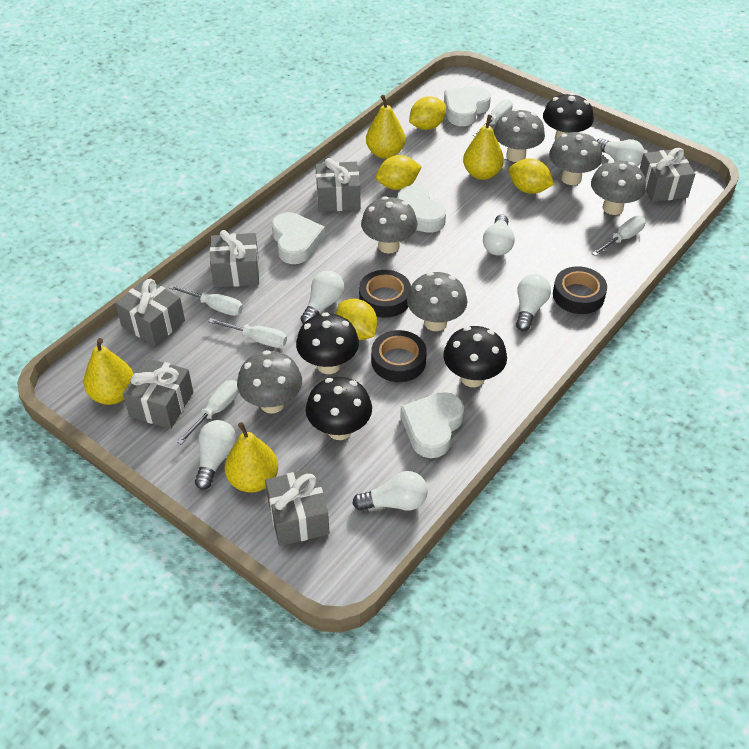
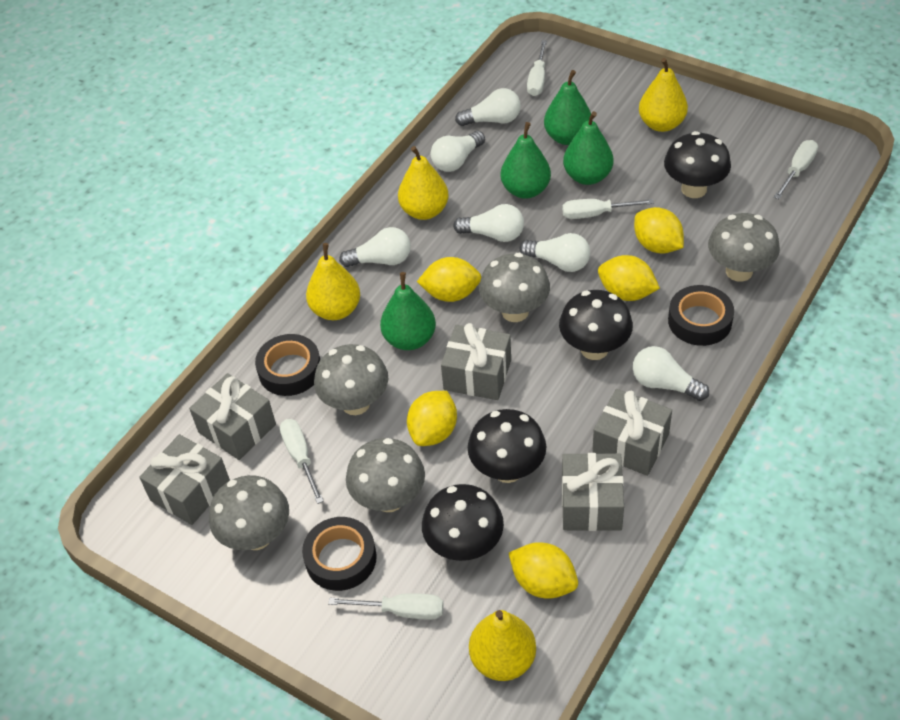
green pear: 0 -> 4
grey gift: 6 -> 5
grey mushroom: 6 -> 5
white heart: 4 -> 0
yellow lemon: 4 -> 5

